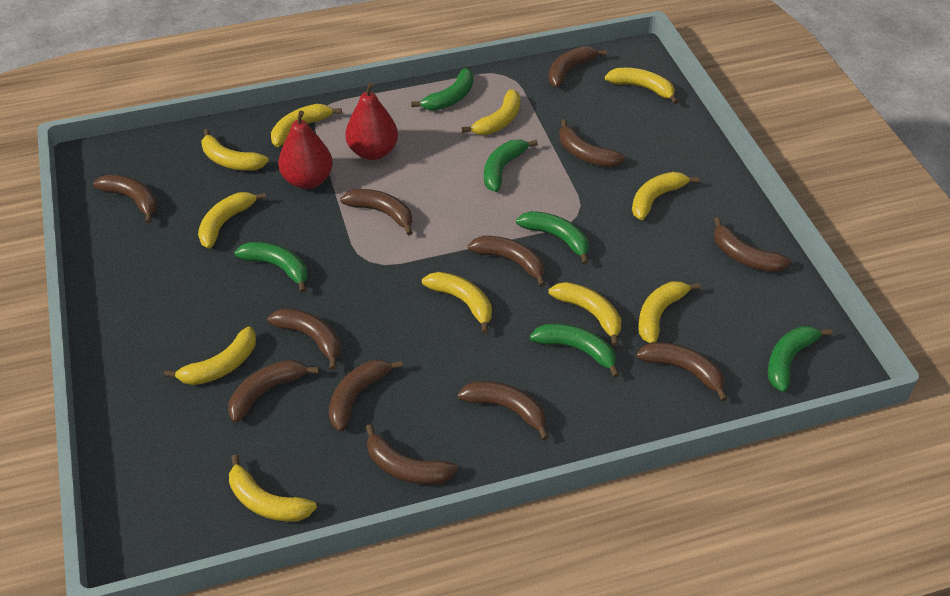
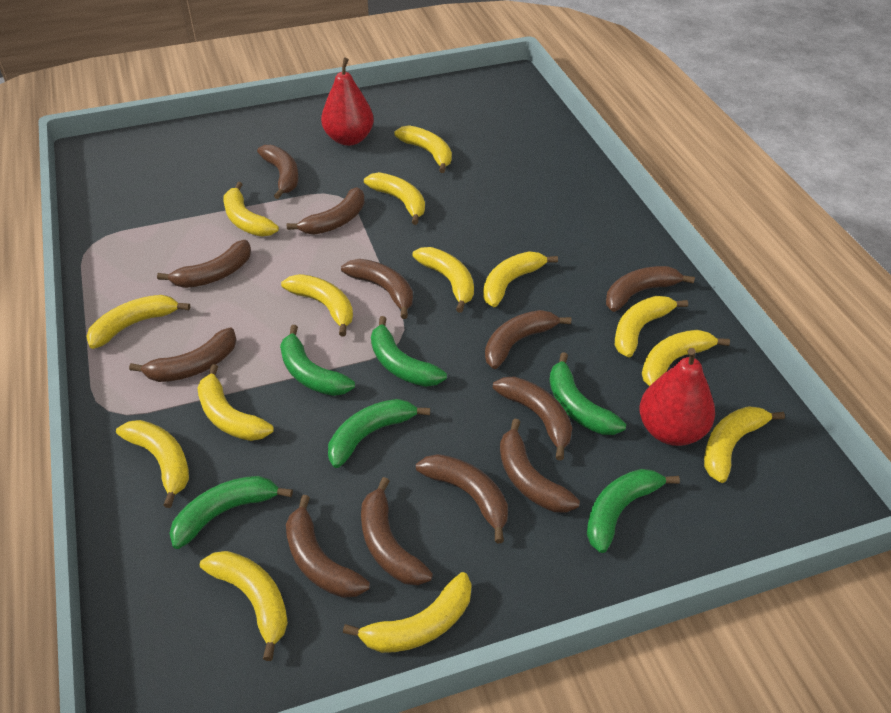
yellow banana: 11 -> 14

